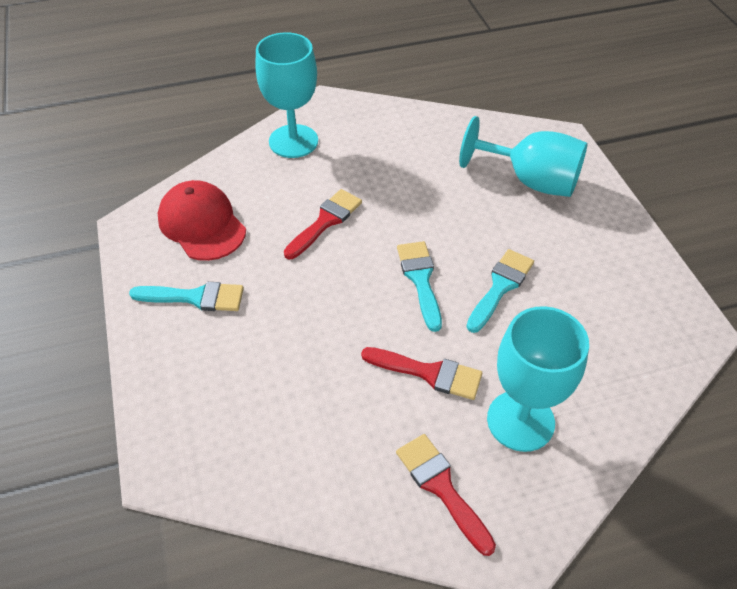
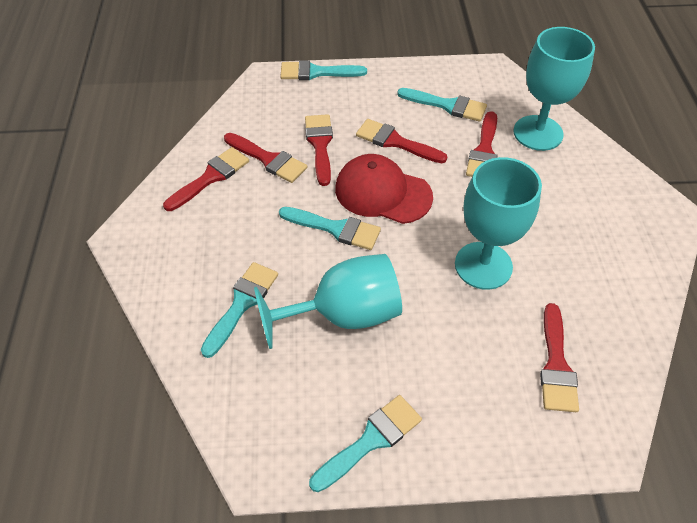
red brush: 3 -> 6
turquoise brush: 3 -> 5

